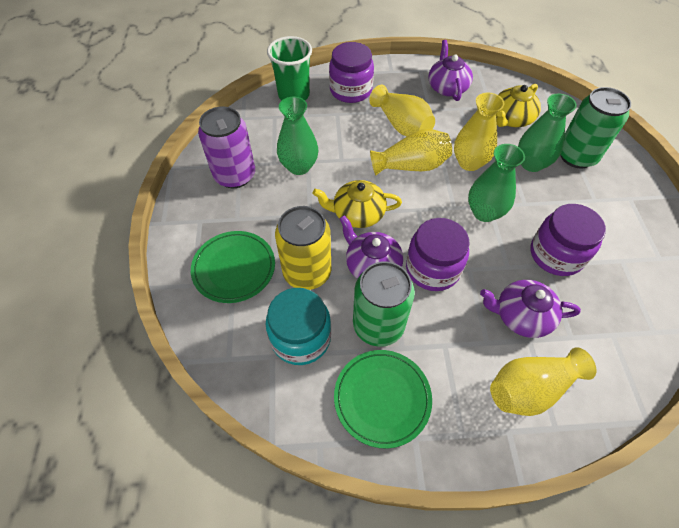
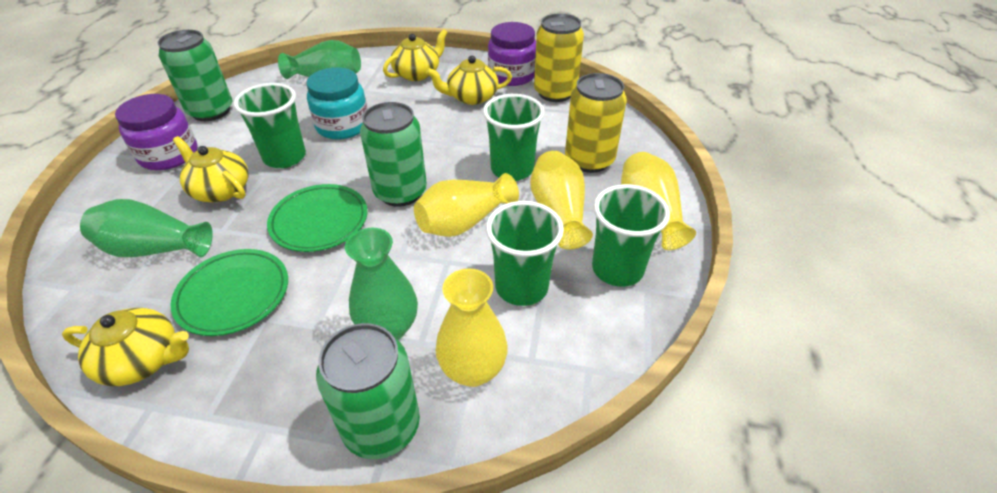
green can: 2 -> 3
green cup: 1 -> 4
purple can: 1 -> 0
purple jar: 3 -> 2
purple teapot: 3 -> 0
yellow can: 1 -> 2
yellow teapot: 2 -> 4

